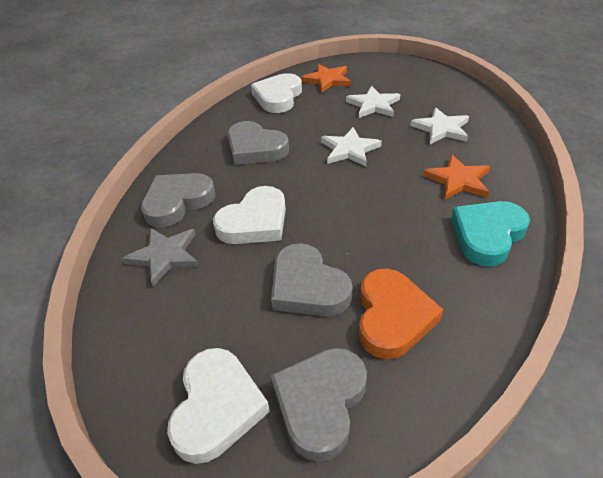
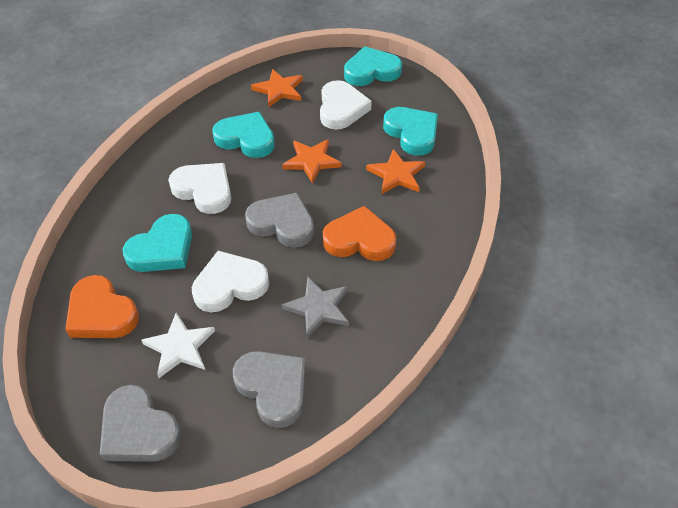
grey heart: 4 -> 3
orange heart: 1 -> 2
orange star: 2 -> 3
turquoise heart: 1 -> 4
white star: 3 -> 1

